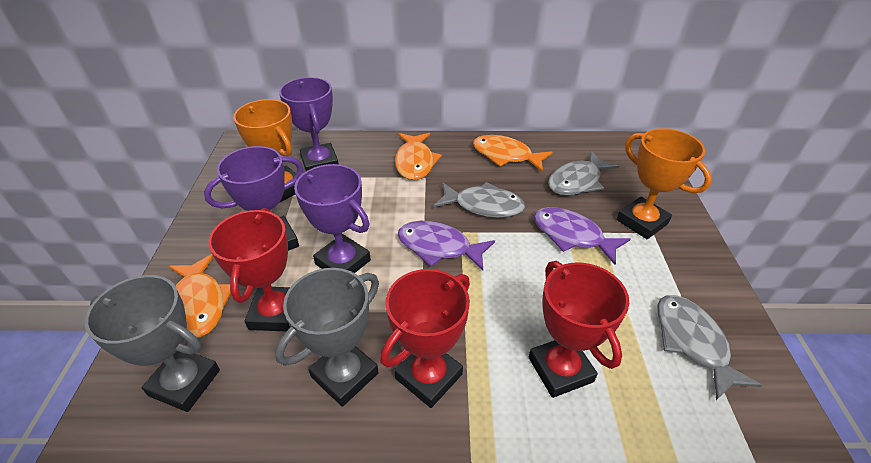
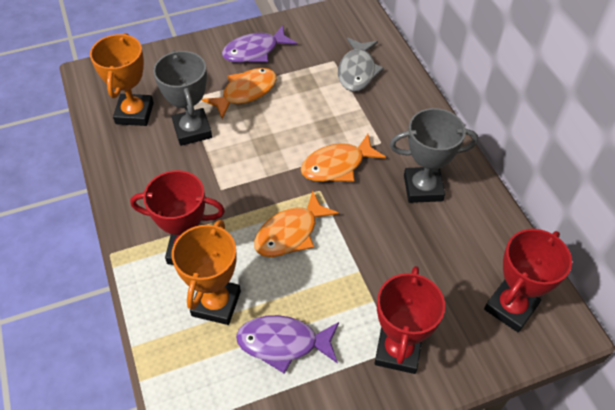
grey fish: 3 -> 1
purple trophy: 3 -> 0

